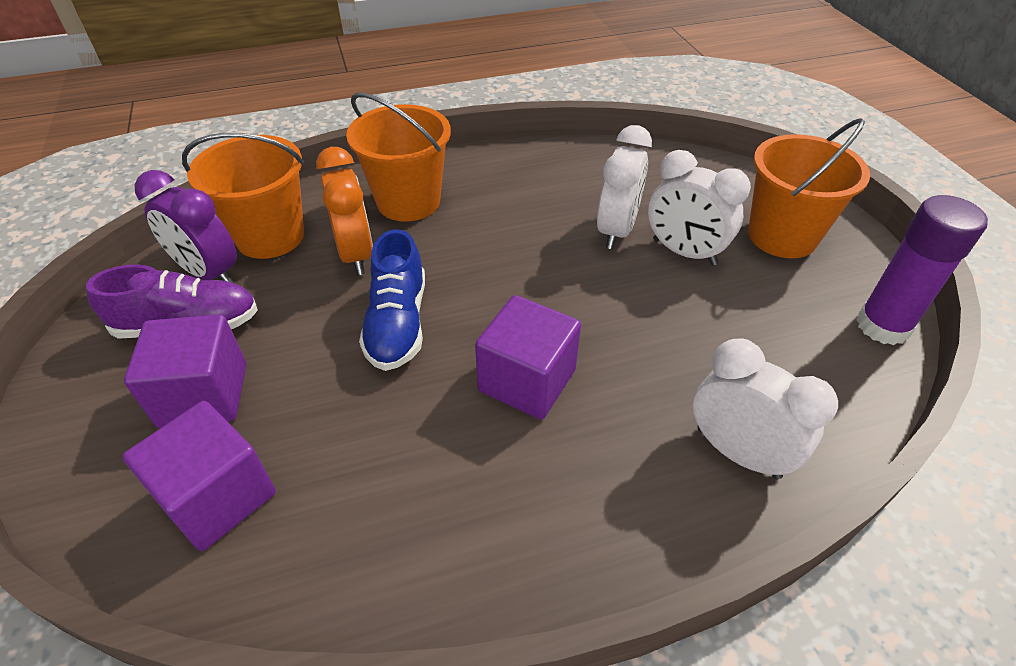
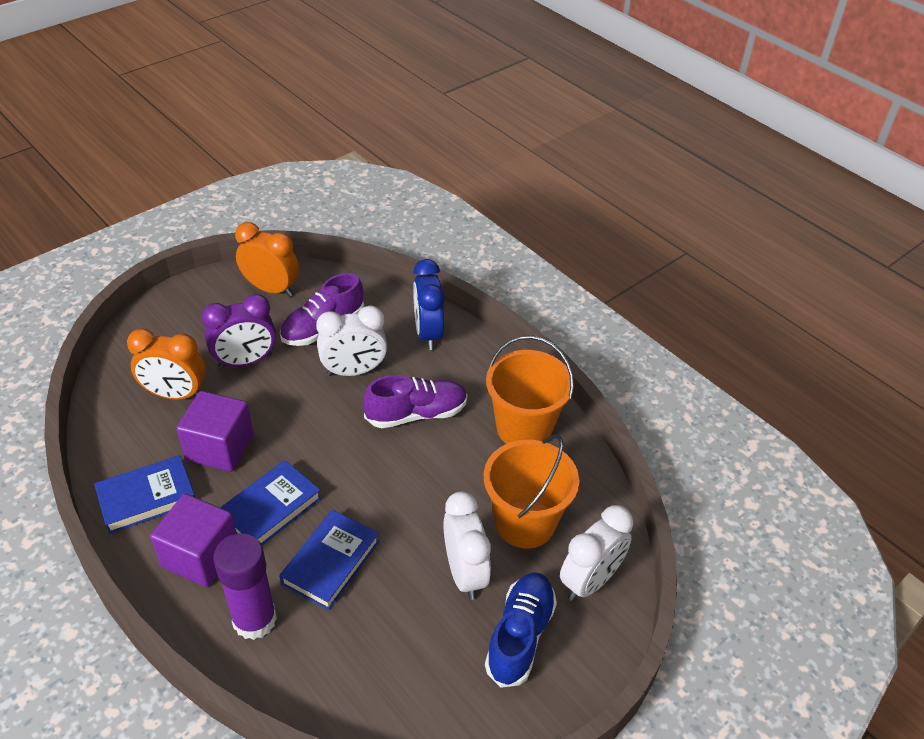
blue book: 0 -> 3
blue clock: 0 -> 1
orange bucket: 3 -> 2
orange clock: 1 -> 2
purple cube: 3 -> 2
purple shoe: 1 -> 2

